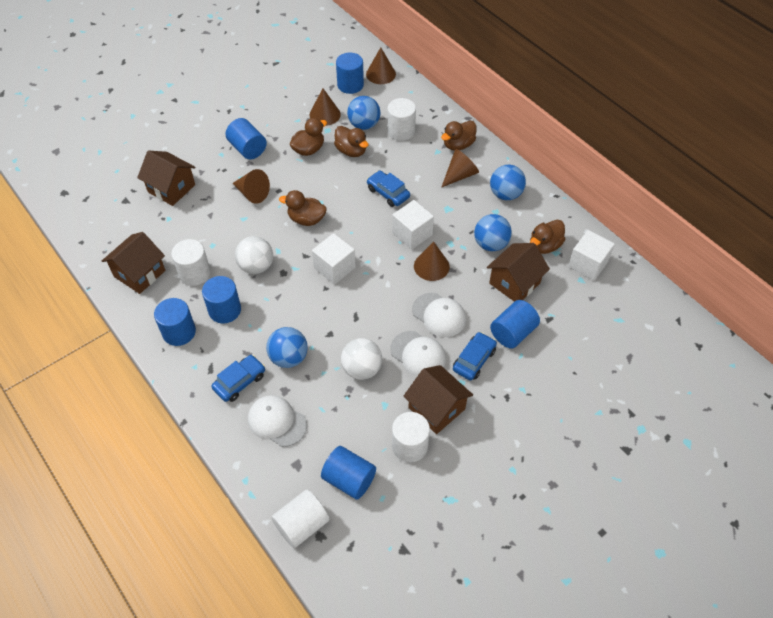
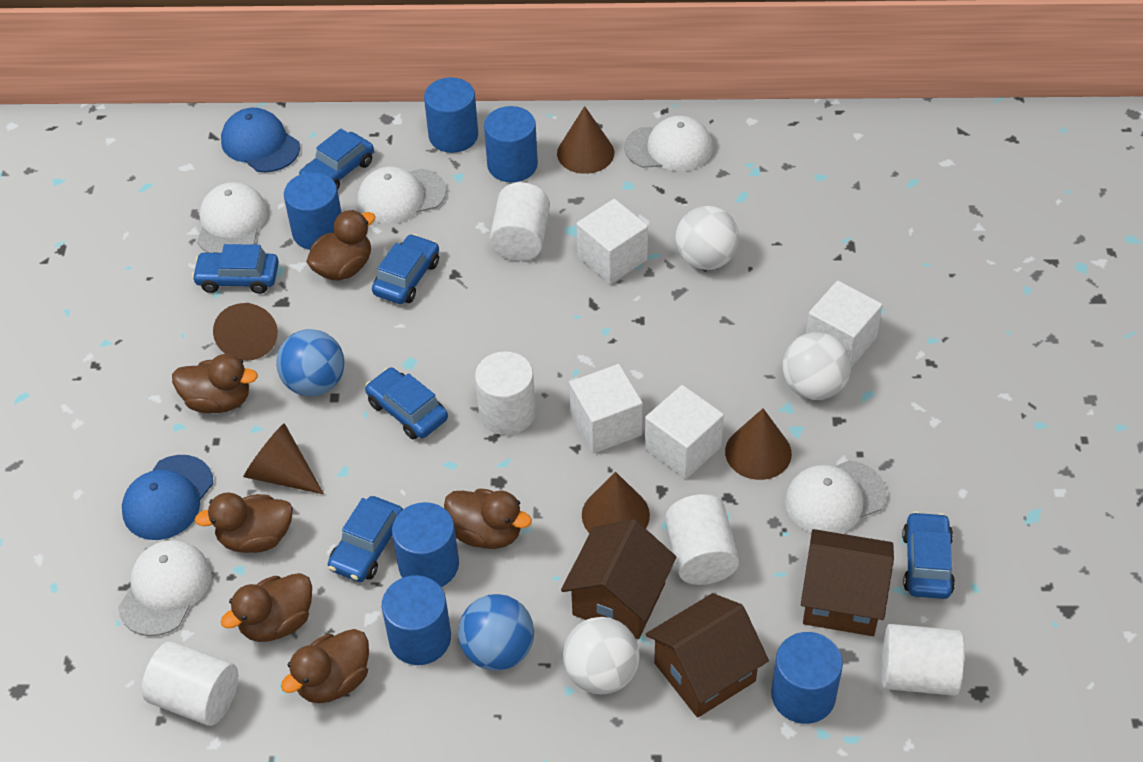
blue ball: 4 -> 2
blue cap: 0 -> 2
blue car: 3 -> 6
brown duck: 5 -> 6
brown house: 4 -> 3
white ball: 2 -> 3
white cap: 3 -> 5
white cube: 3 -> 4
white cylinder: 4 -> 5

